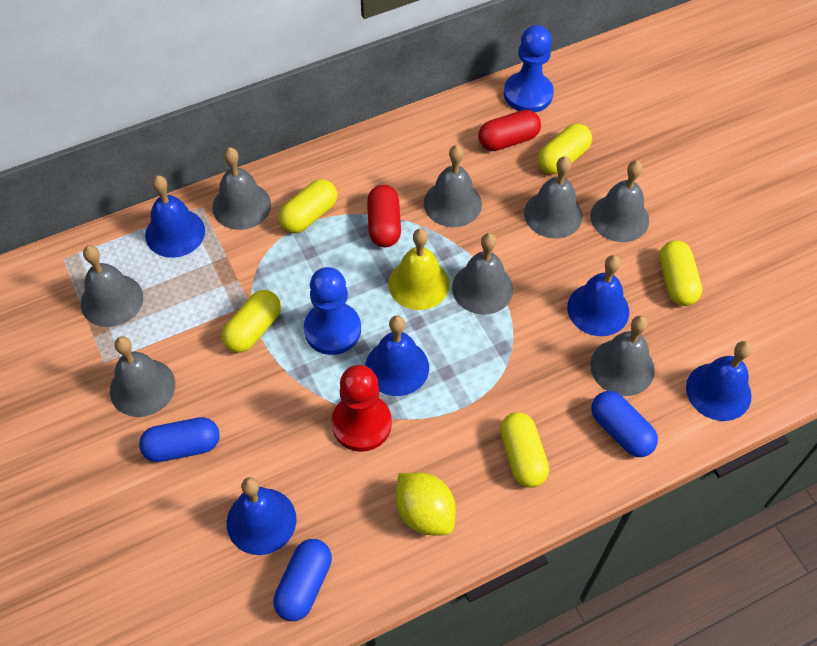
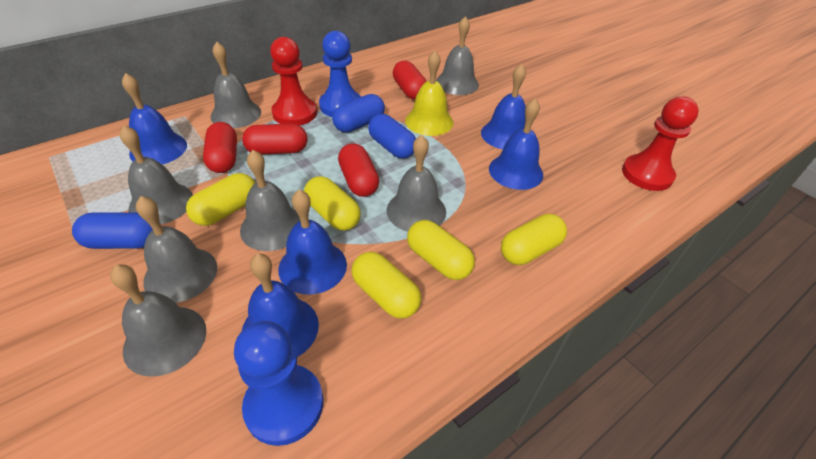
grey bell: 8 -> 7
red capsule: 2 -> 4
red pawn: 1 -> 2
yellow lemon: 1 -> 0

